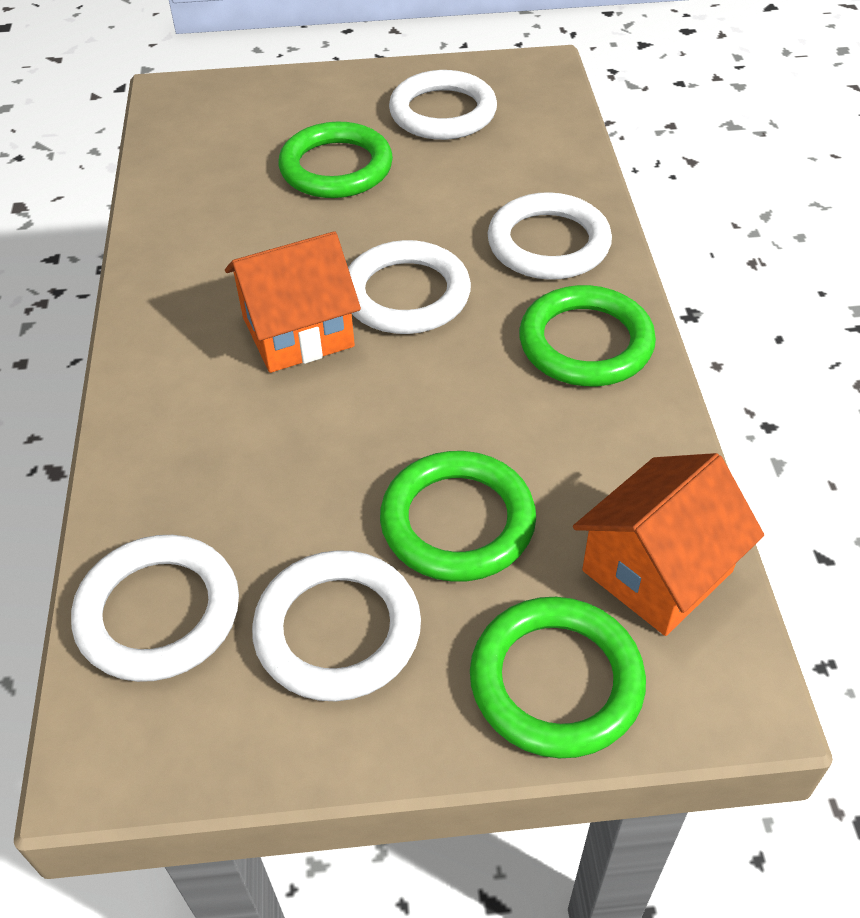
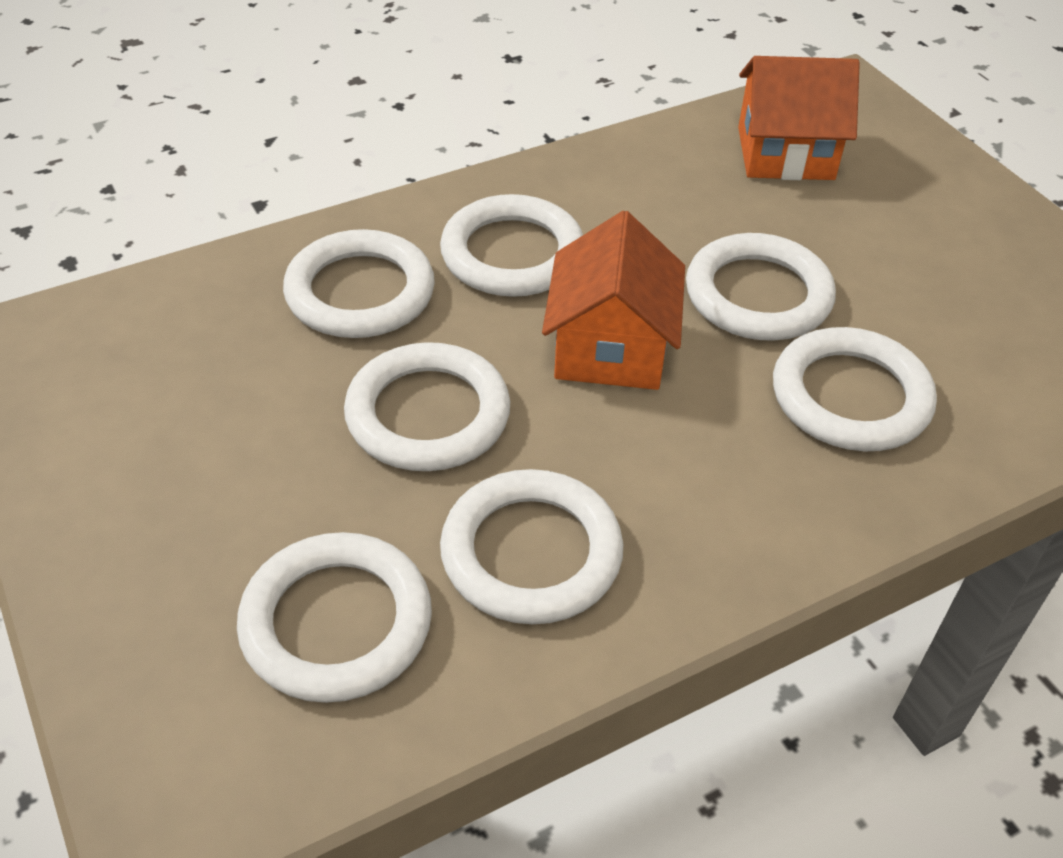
green ring: 4 -> 0
white ring: 5 -> 7

